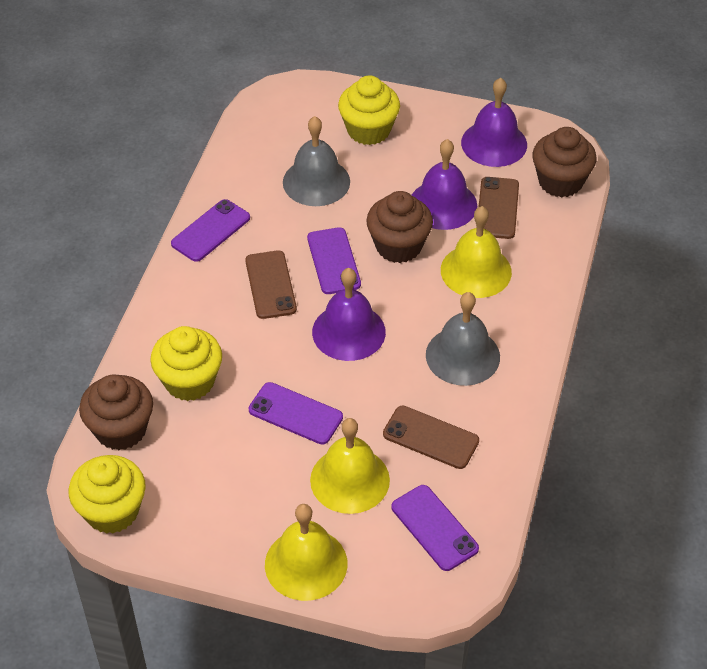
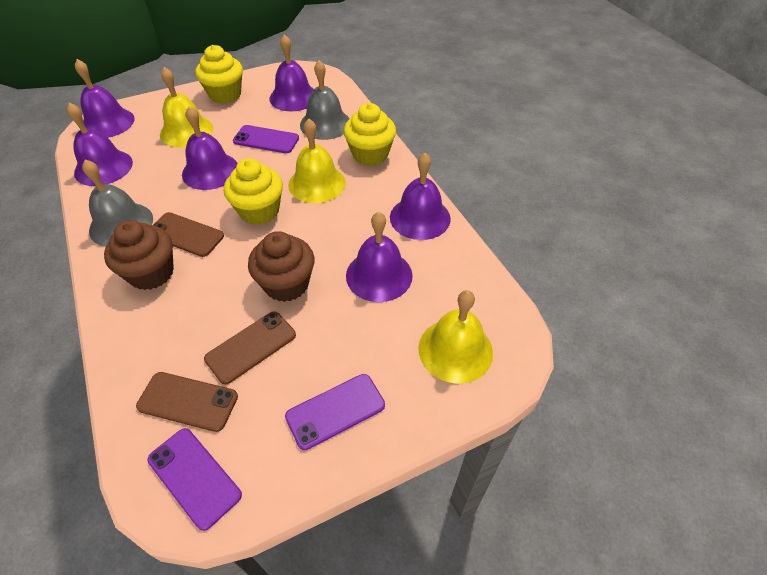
brown cupcake: 3 -> 2
purple bell: 3 -> 6
purple phone: 4 -> 3

